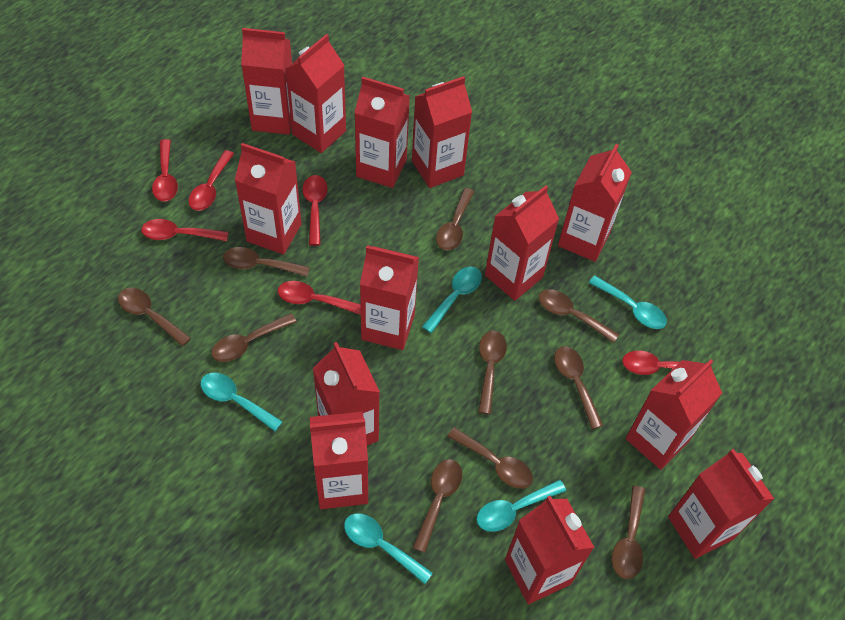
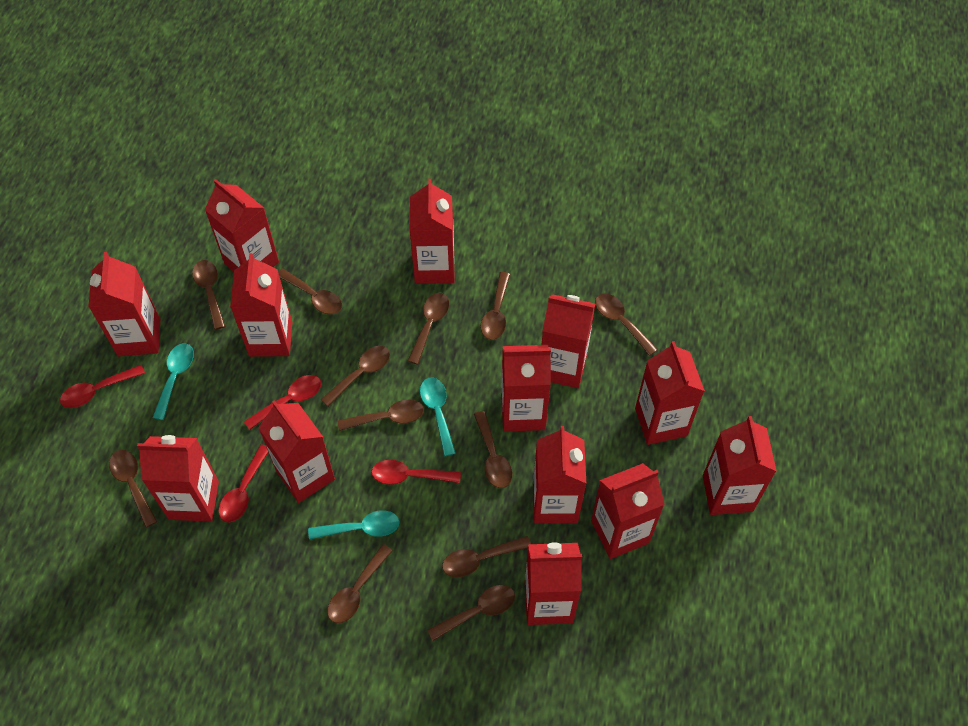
brown spoon: 10 -> 12
red spoon: 6 -> 4
turquoise spoon: 5 -> 3

